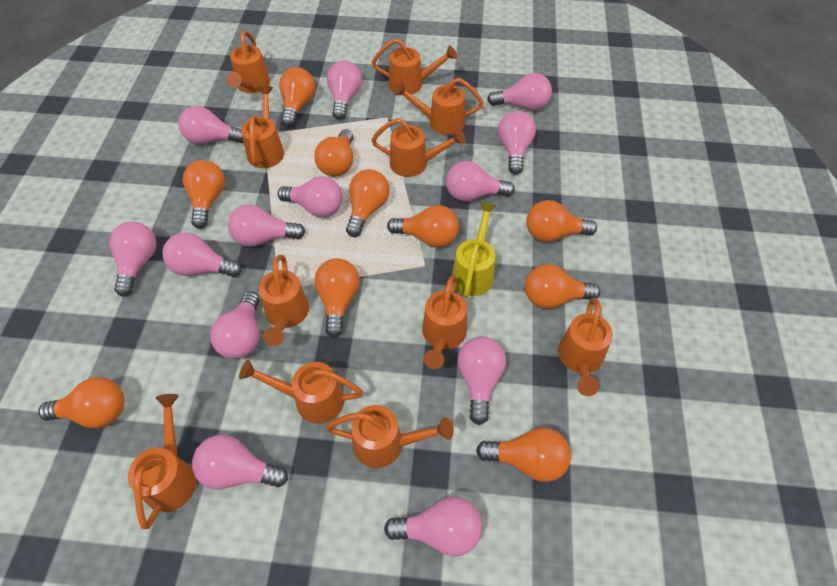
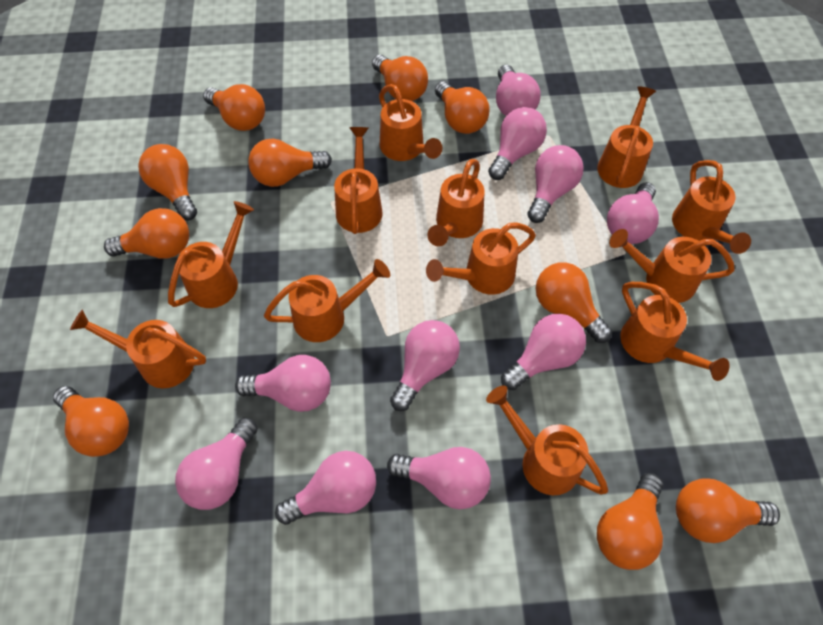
orange watering can: 11 -> 12
pink light bulb: 13 -> 10
yellow watering can: 1 -> 0

